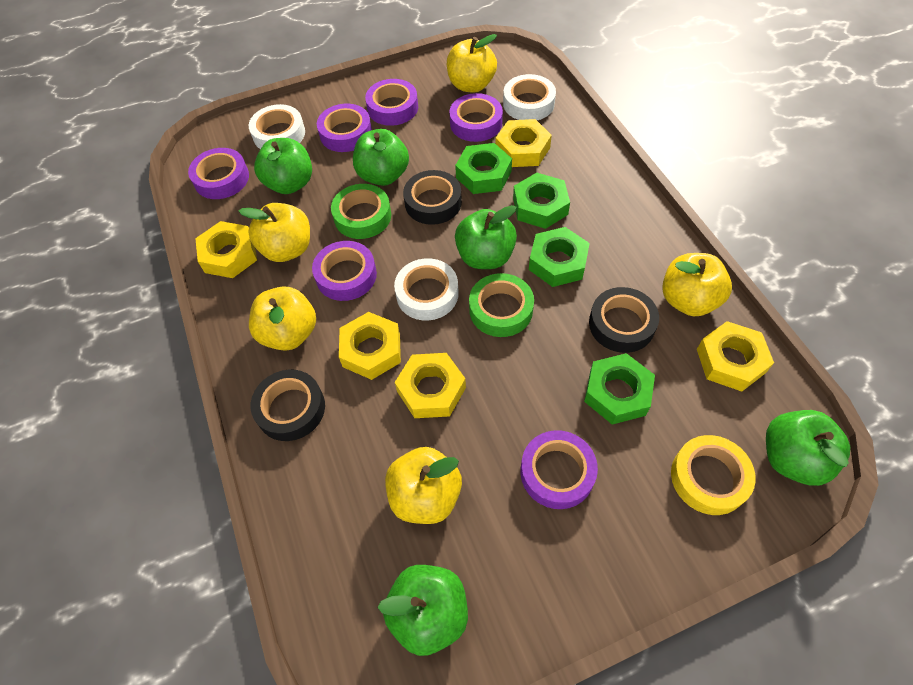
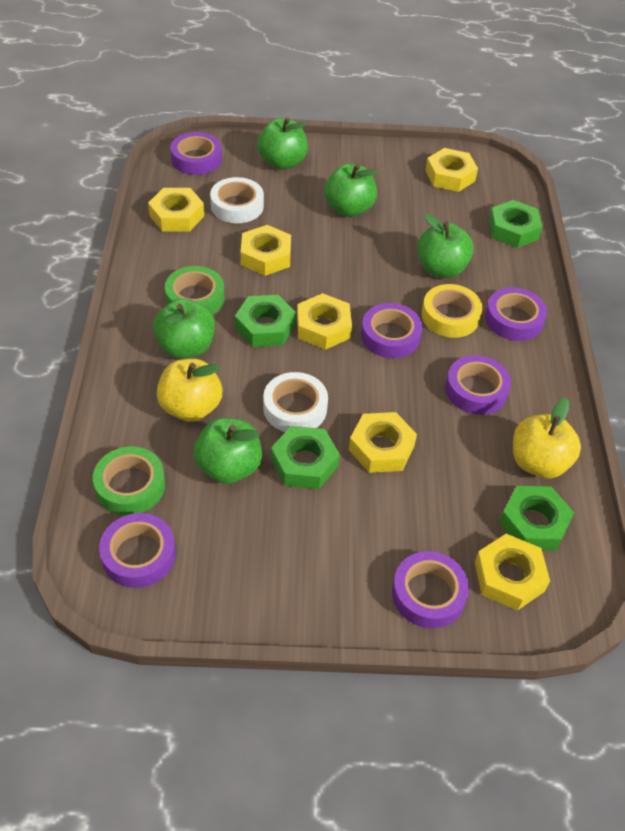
black tape: 3 -> 0
white tape: 3 -> 2
yellow apple: 5 -> 2
yellow nut: 5 -> 6

